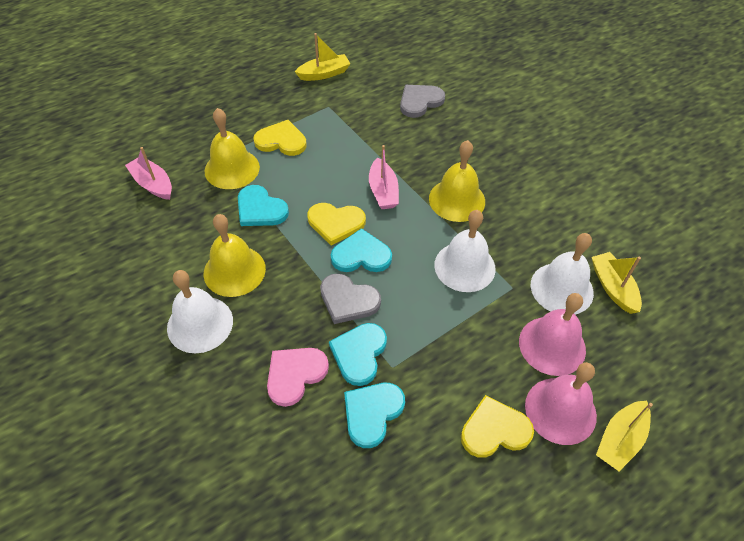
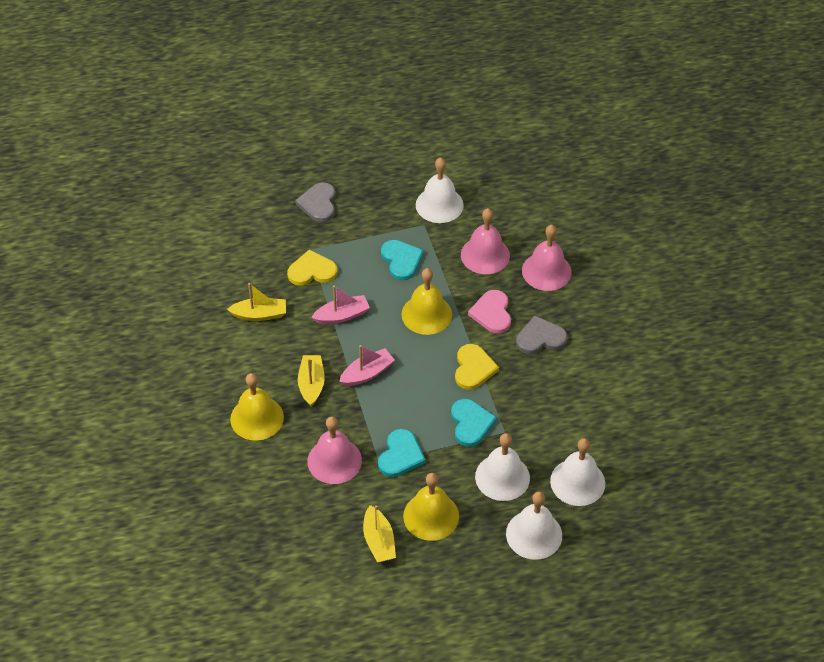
pink bell: 2 -> 3
turquoise heart: 4 -> 3
white bell: 3 -> 4
yellow heart: 3 -> 2

